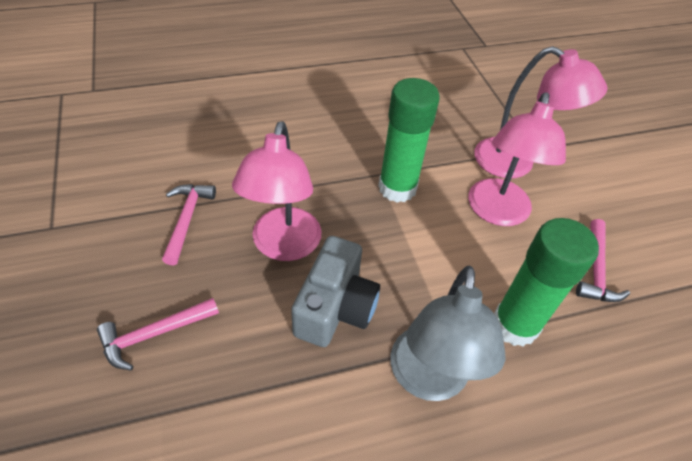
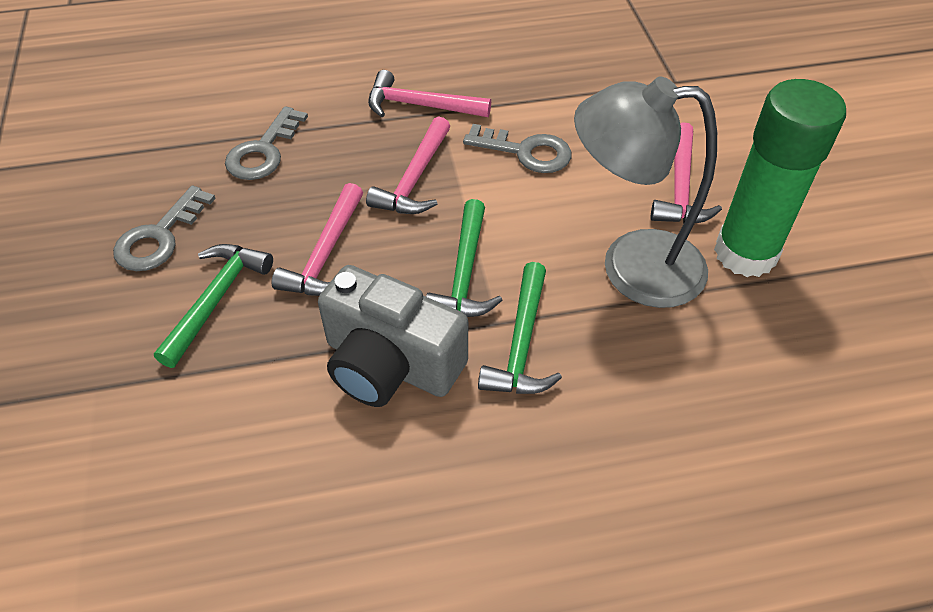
green glue stick: 2 -> 1
green hammer: 0 -> 3
grey key: 0 -> 3
pink hammer: 3 -> 4
pink lamp: 3 -> 0

